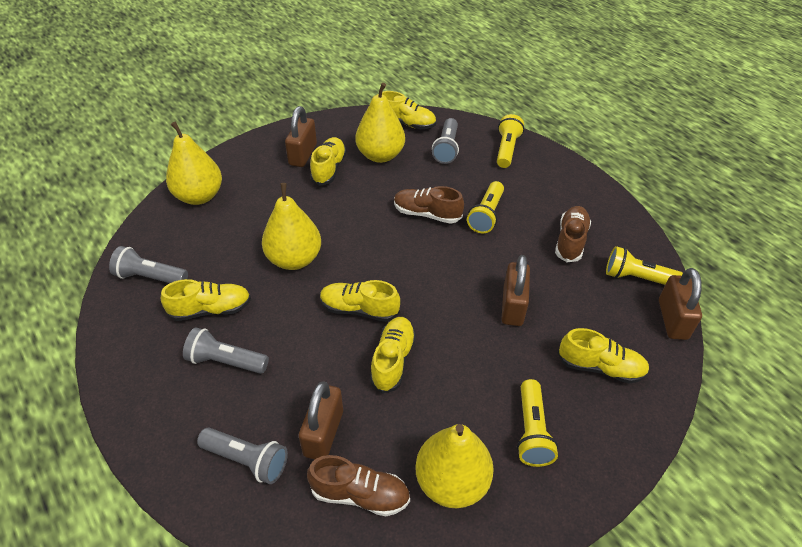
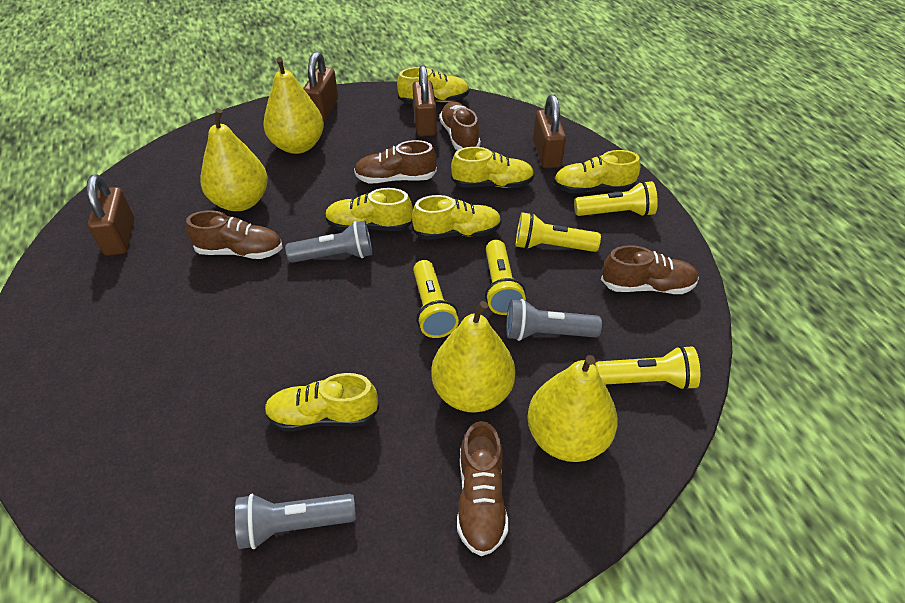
brown shoe: 3 -> 5
grey flashlight: 4 -> 3
yellow flashlight: 4 -> 5

